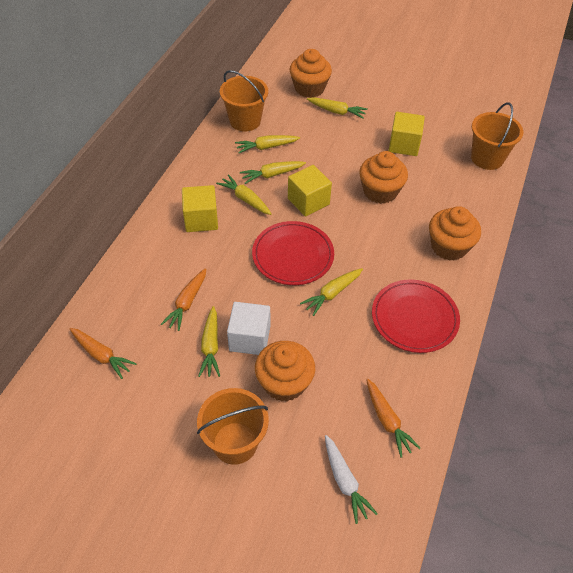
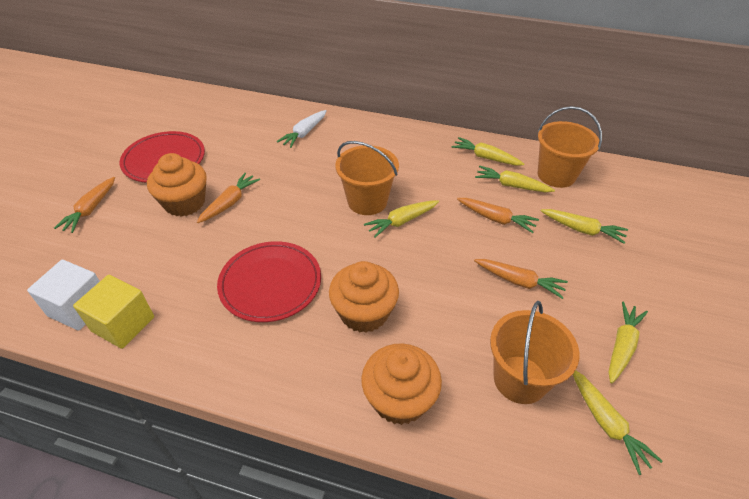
orange carrot: 3 -> 4
orange cupcake: 4 -> 3
yellow cube: 3 -> 1

